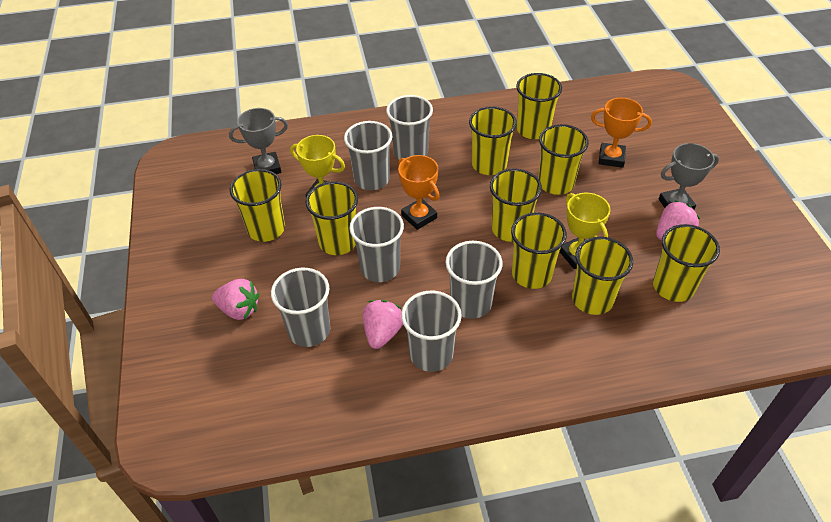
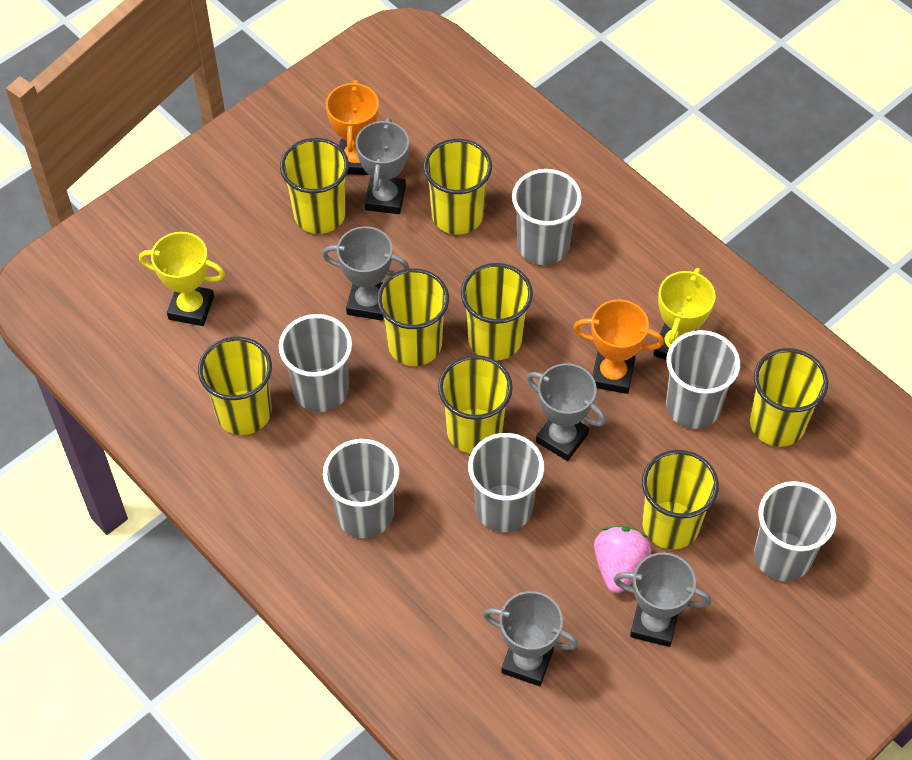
grey trophy: 2 -> 5
pink strawberry: 3 -> 1
yellow cup: 9 -> 8

